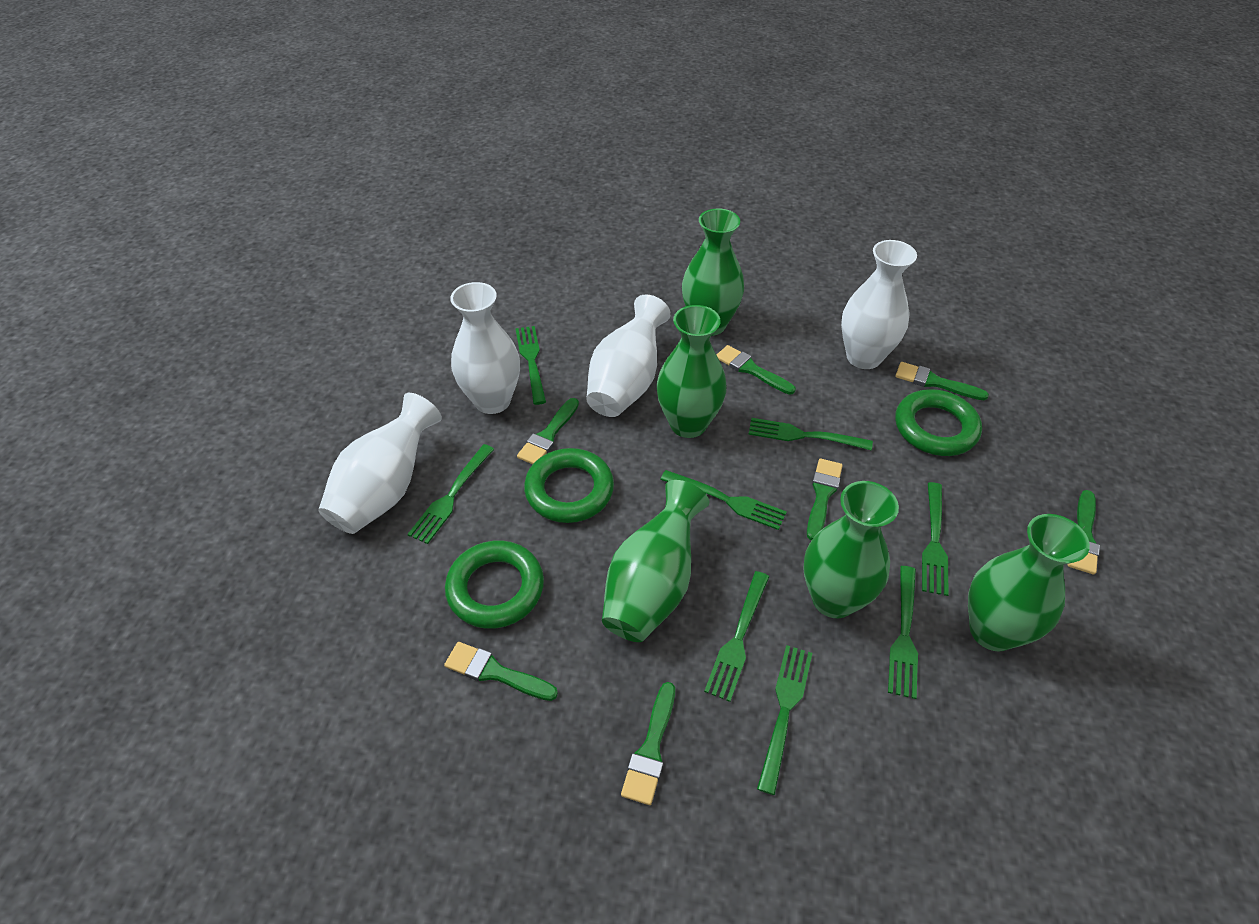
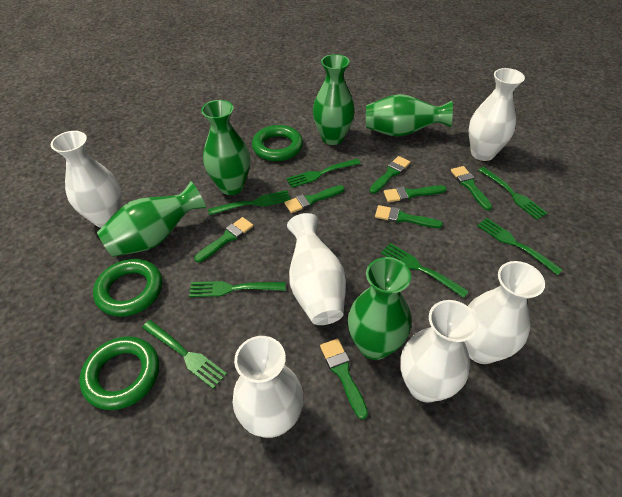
green fork: 8 -> 7
white vase: 4 -> 6

